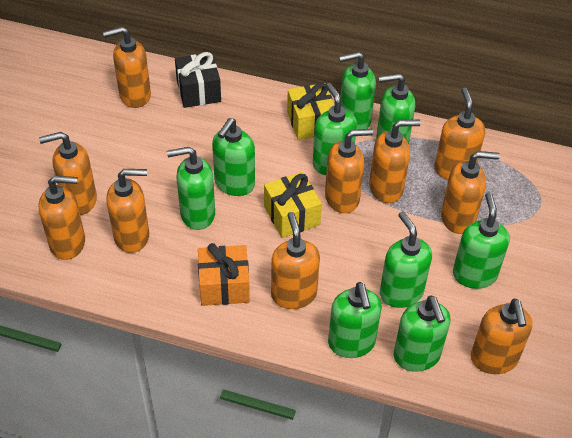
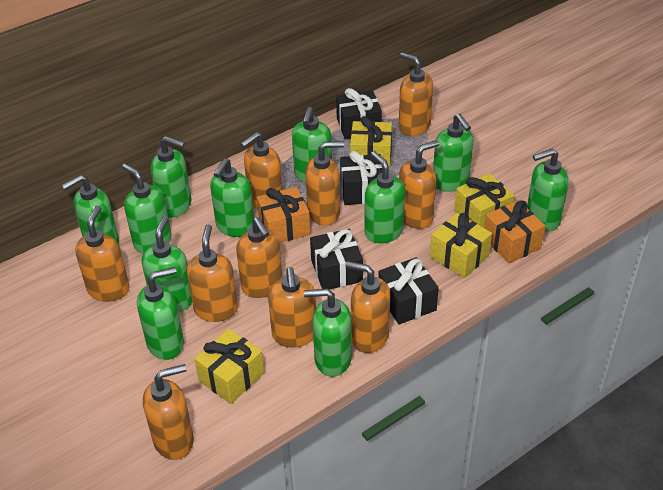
black gift: 1 -> 4
green soap dispenser: 9 -> 11
orange gift: 1 -> 2
yellow gift: 2 -> 4

